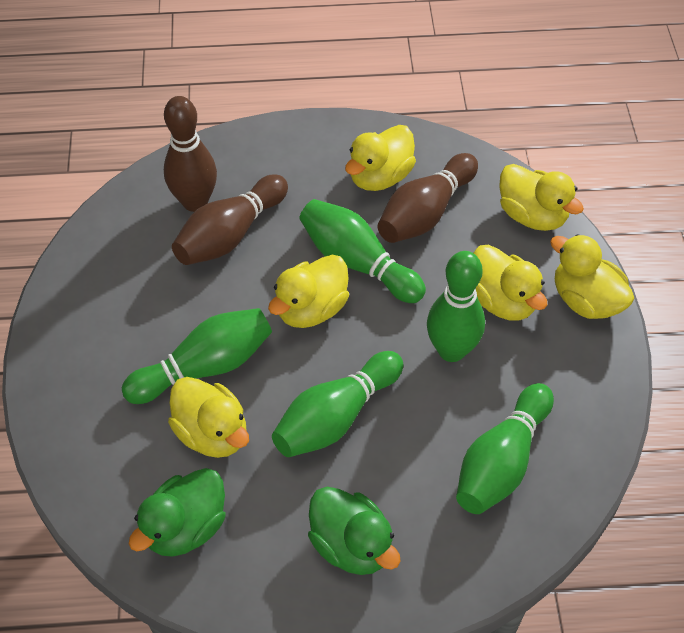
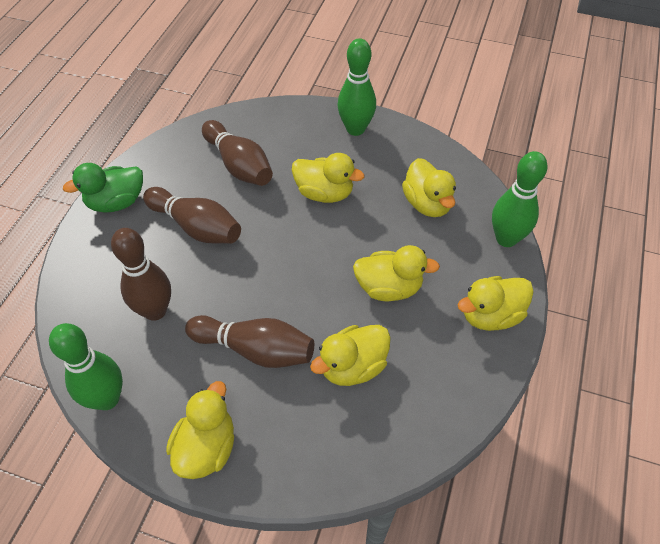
brown bowling pin: 3 -> 4
green bowling pin: 5 -> 3
green duck: 2 -> 1

